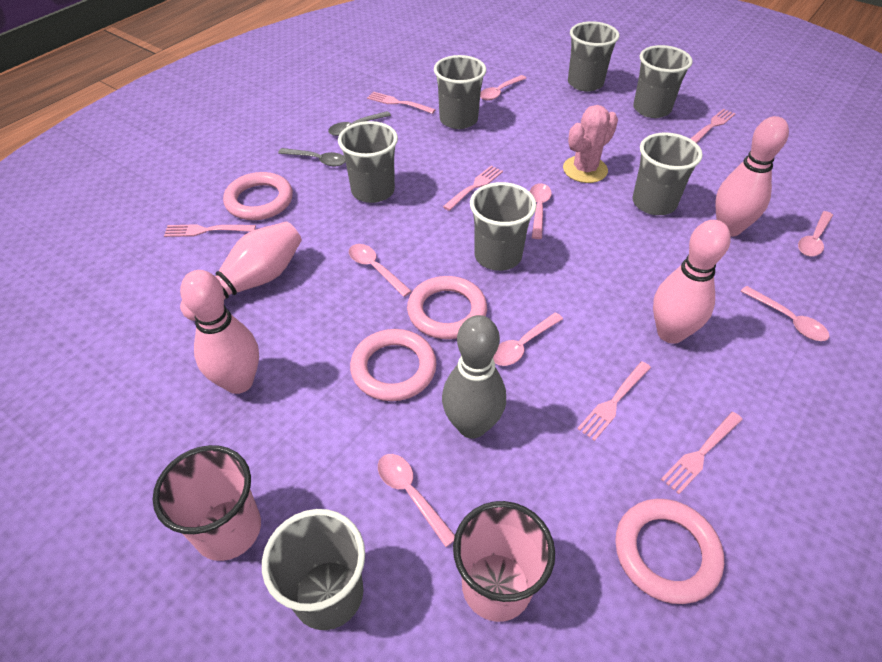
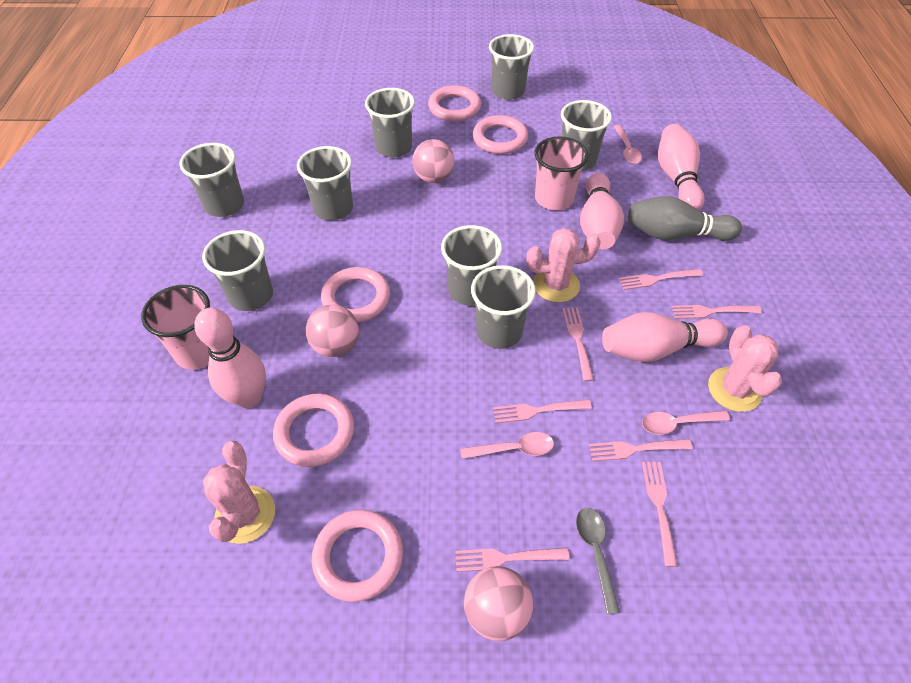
grey cup: 7 -> 8
grey spoon: 2 -> 1
pink ball: 0 -> 3
pink cactus: 1 -> 3
pink fork: 6 -> 7
pink ring: 4 -> 5
pink spoon: 7 -> 3

